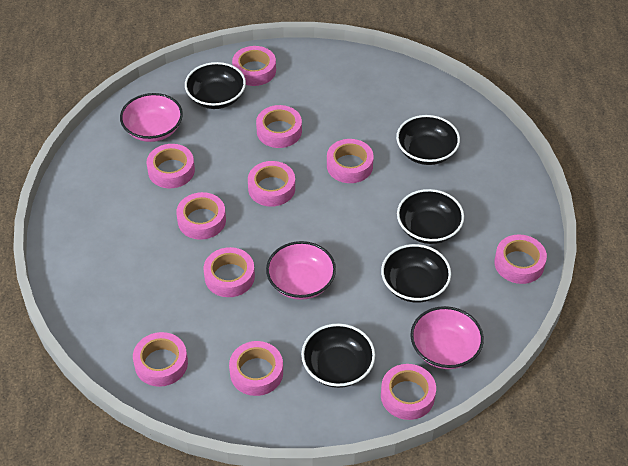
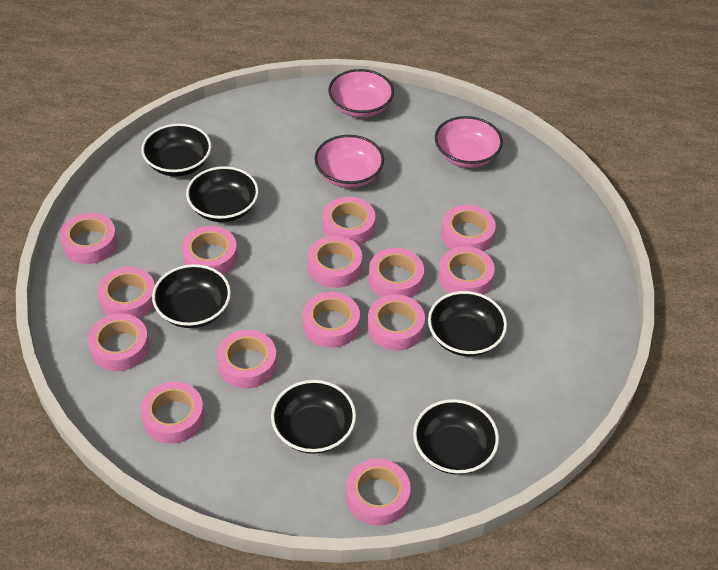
black bowl: 5 -> 6
pink tape: 11 -> 14

